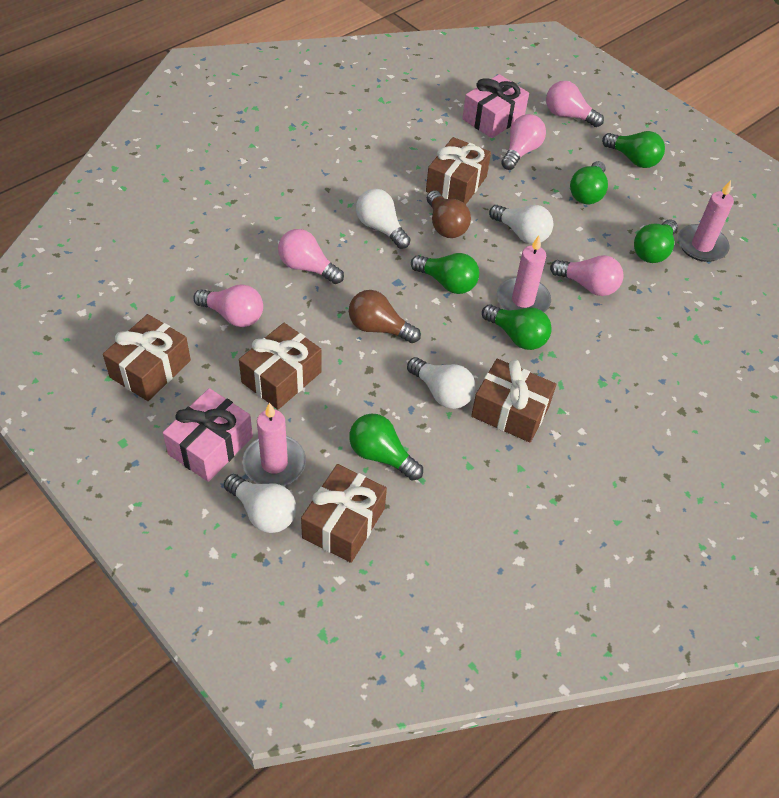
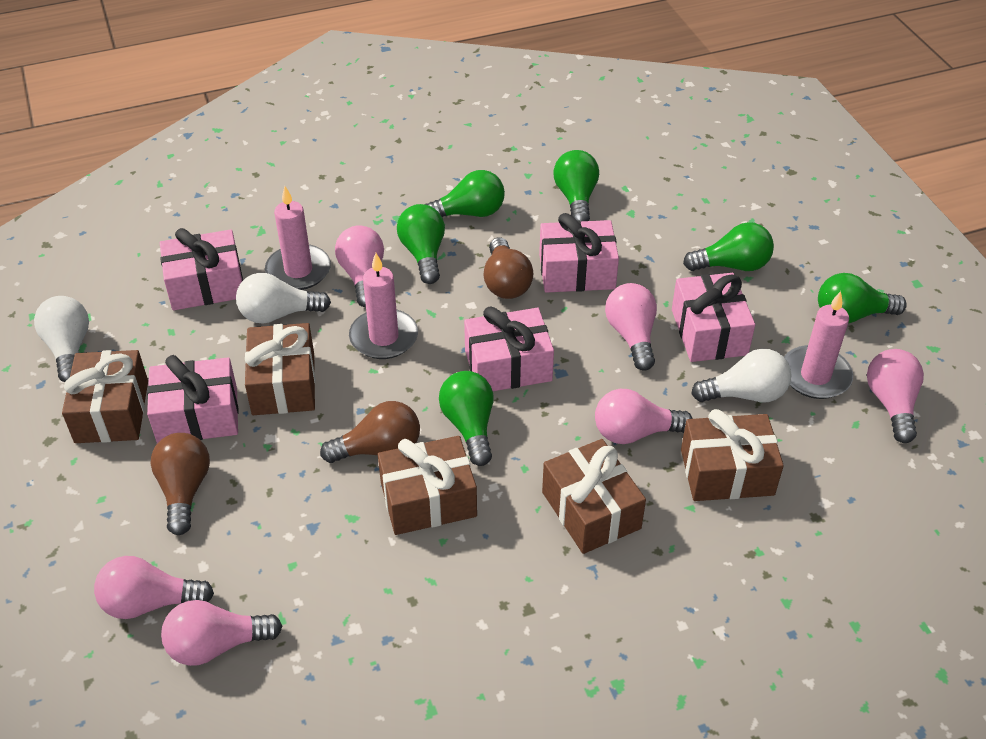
brown light bulb: 2 -> 3
pink gift: 2 -> 5
pink light bulb: 5 -> 6
white light bulb: 4 -> 3

